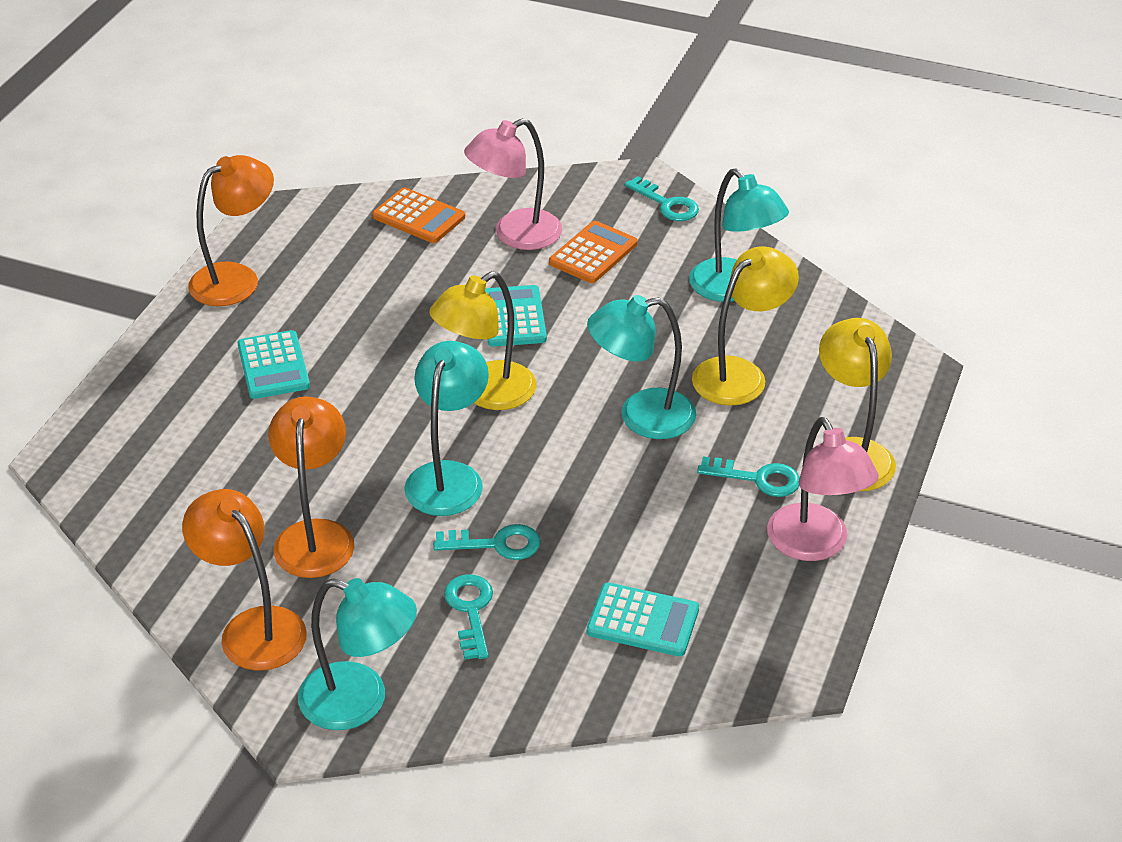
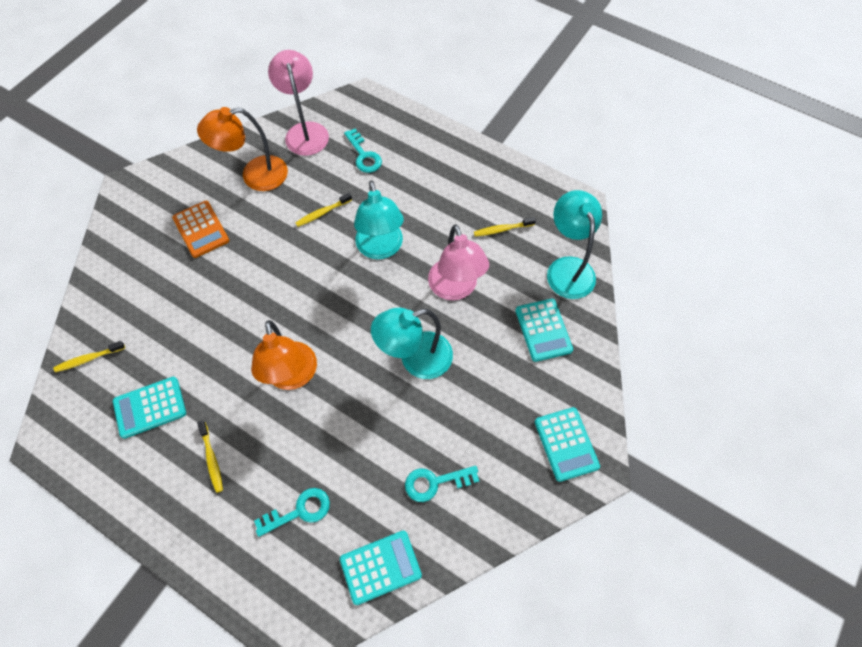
orange calculator: 2 -> 1
orange lamp: 3 -> 2
turquoise calculator: 3 -> 4
turquoise key: 4 -> 3
turquoise lamp: 4 -> 3
yellow lamp: 3 -> 0
yellow toothbrush: 0 -> 4

